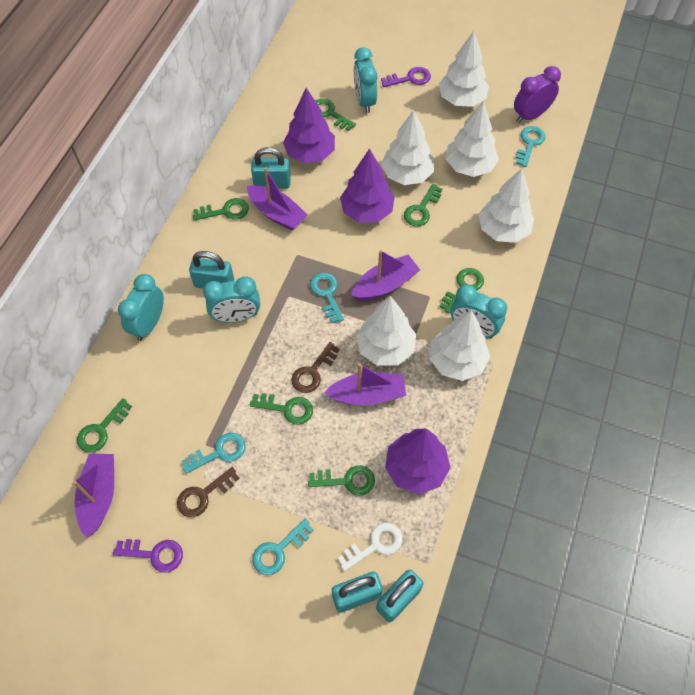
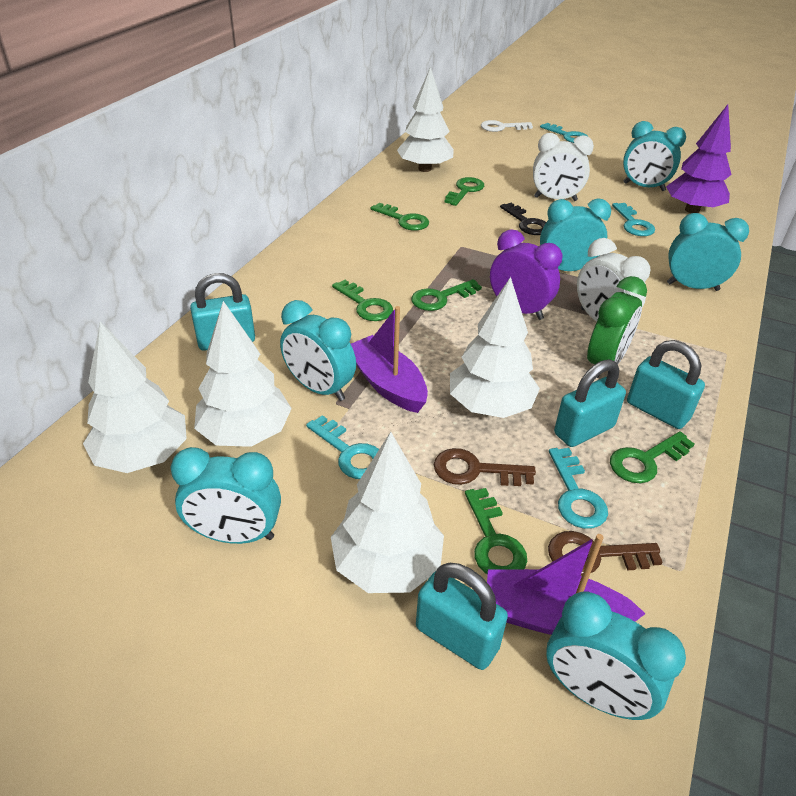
black key: 0 -> 1
green clock: 0 -> 1
green key: 7 -> 6
purple boat: 4 -> 2
purple key: 2 -> 0
purple tree: 3 -> 1
turquoise clock: 4 -> 6
white clock: 0 -> 2
white tree: 6 -> 5

